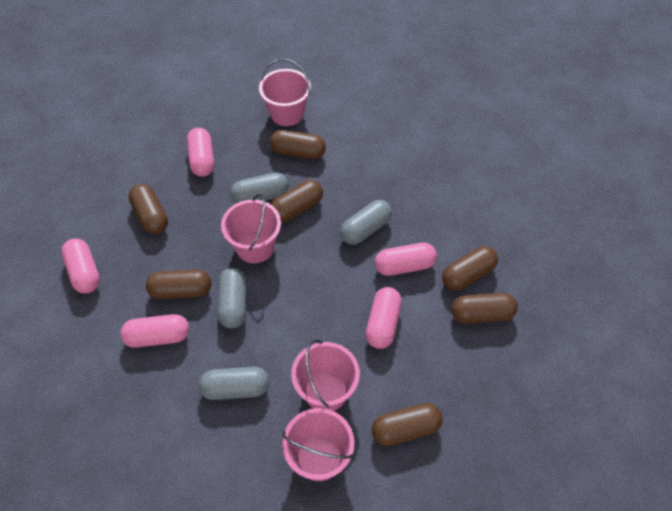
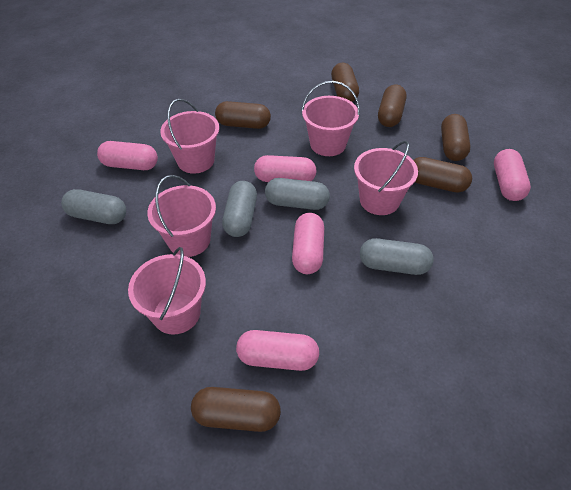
brown capsule: 7 -> 6
pink bucket: 4 -> 5

